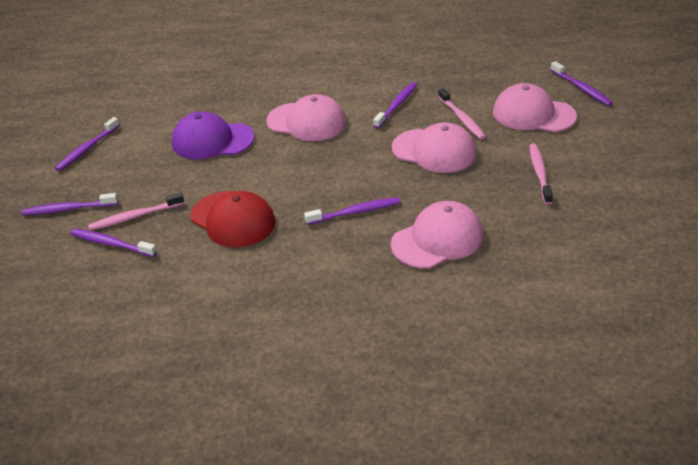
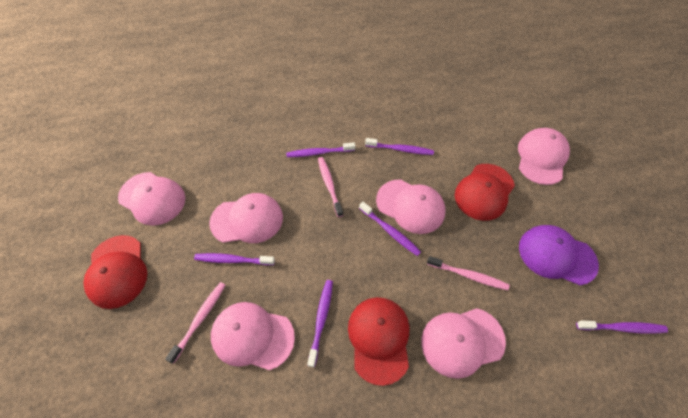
pink cap: 4 -> 6
red cap: 1 -> 3

